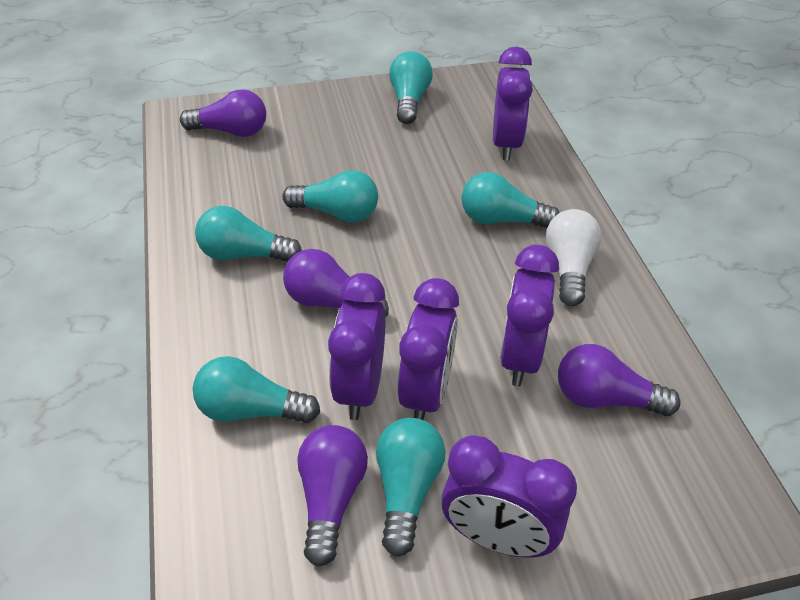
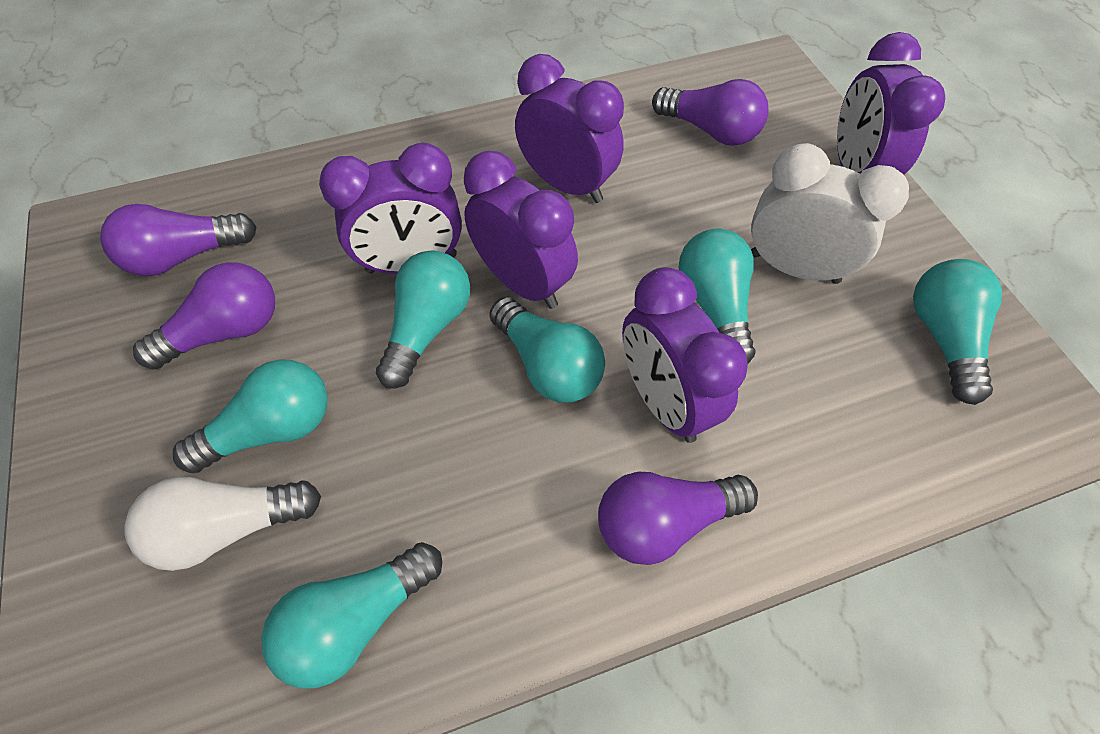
white clock: 0 -> 1

